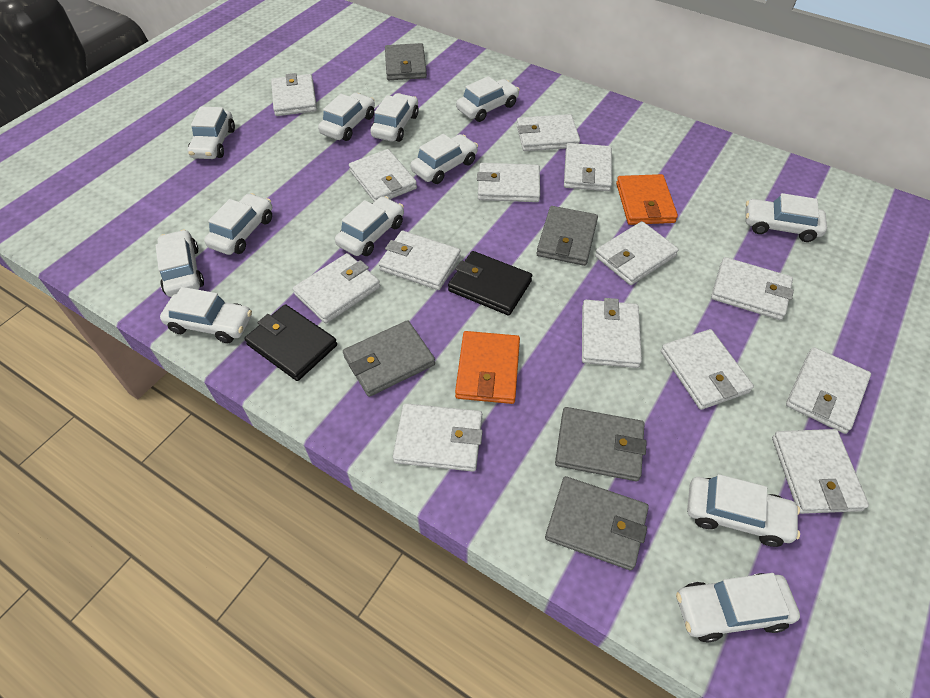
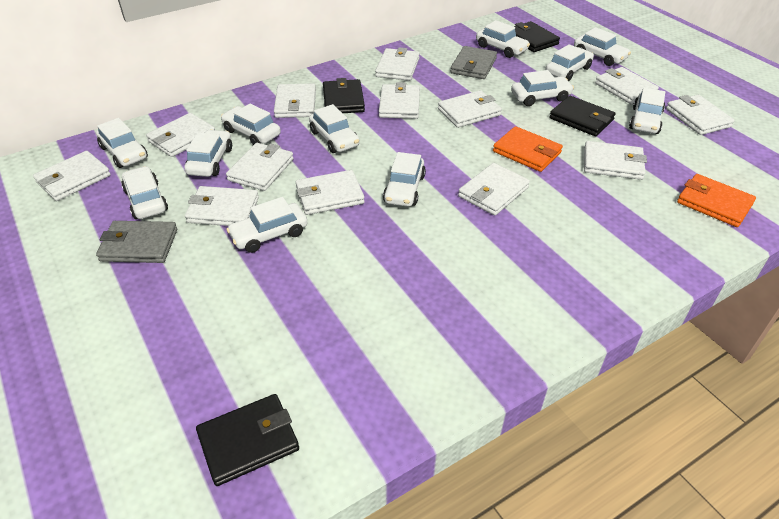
black wallet: 2 -> 4
grey wallet: 5 -> 2
white wallet: 14 -> 13

